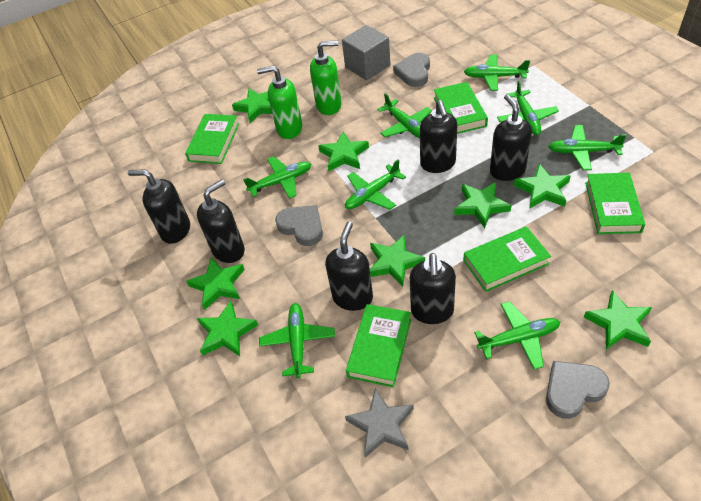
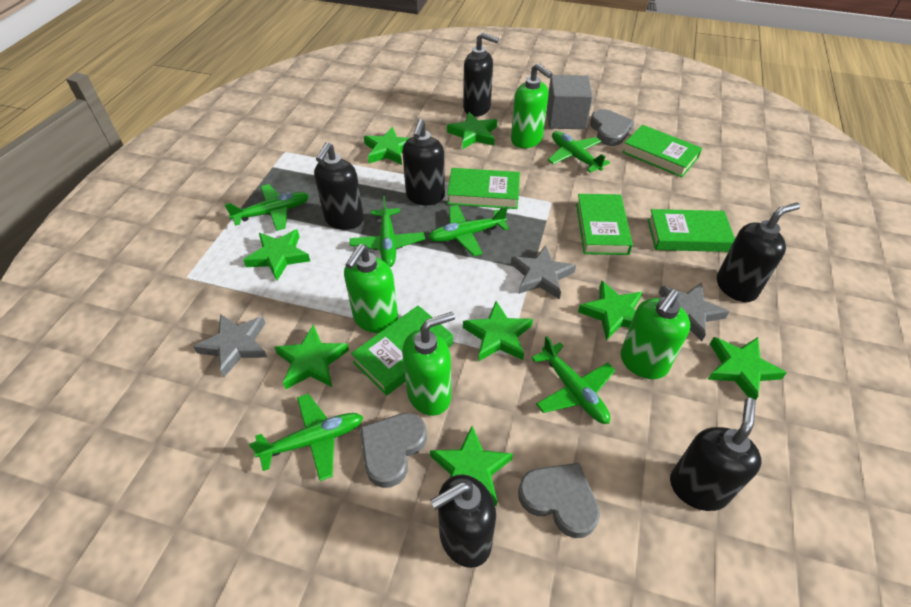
green plane: 8 -> 6
green soap dispenser: 2 -> 4
grey star: 1 -> 3

